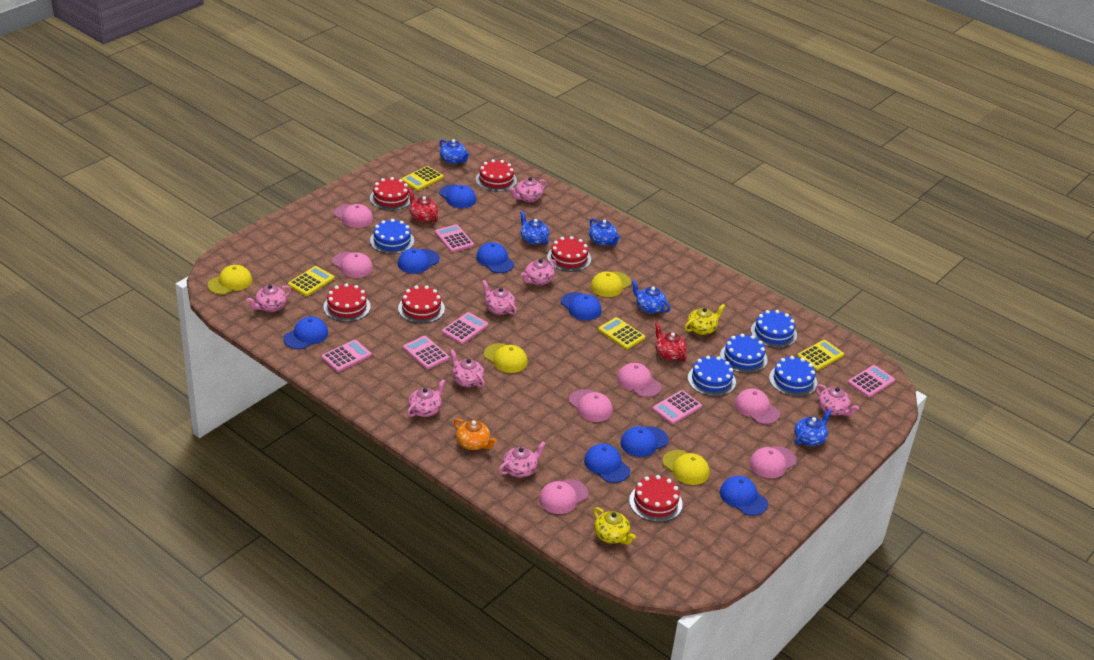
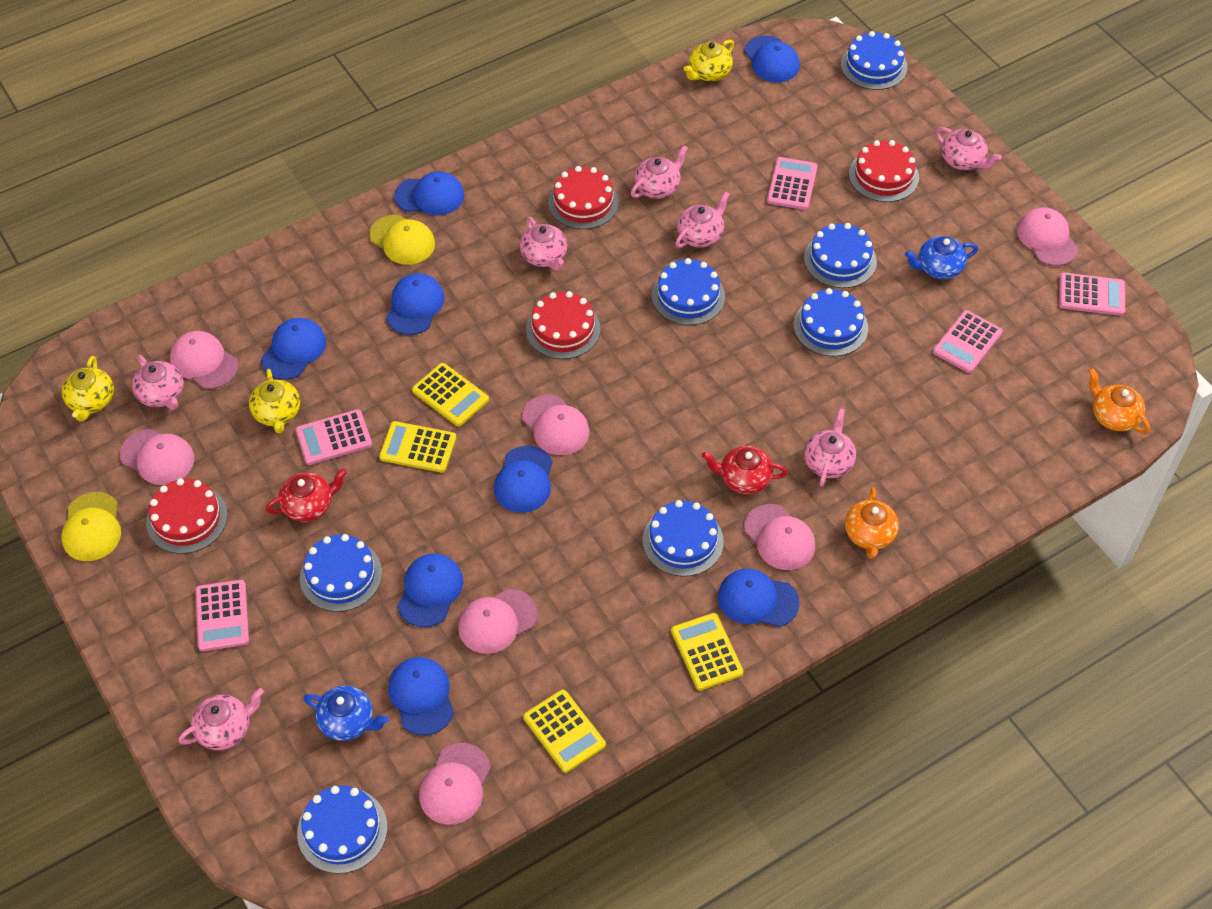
blue cake: 5 -> 7
blue teapot: 5 -> 2
orange teapot: 1 -> 2
pink calculator: 6 -> 5
pink teapot: 8 -> 7
red cake: 6 -> 4
yellow cap: 4 -> 2
yellow teapot: 2 -> 3

